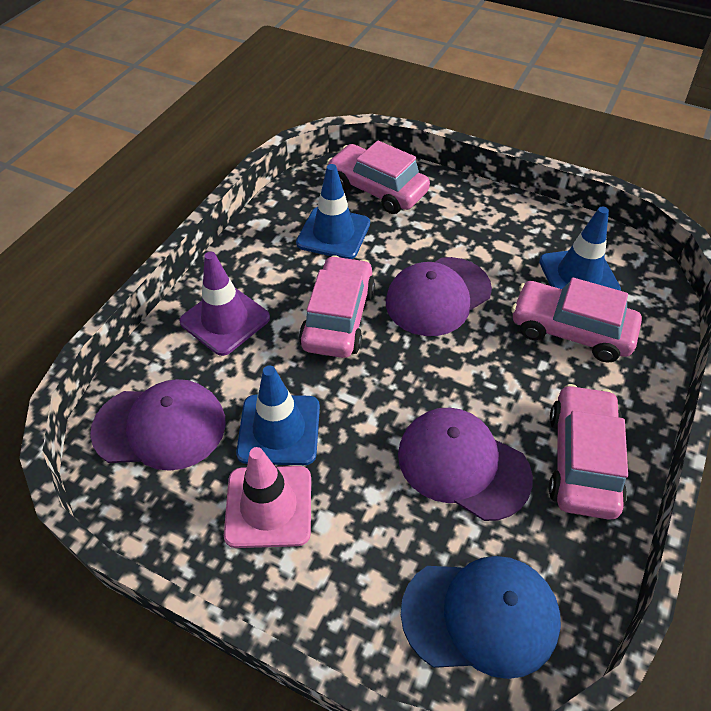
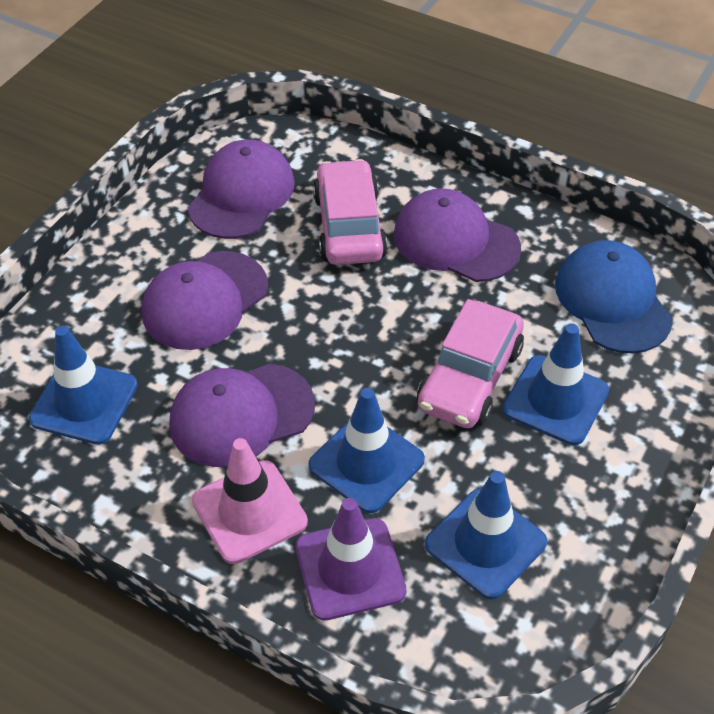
blue traffic cone: 3 -> 4
pink car: 4 -> 2
purple cap: 3 -> 4

